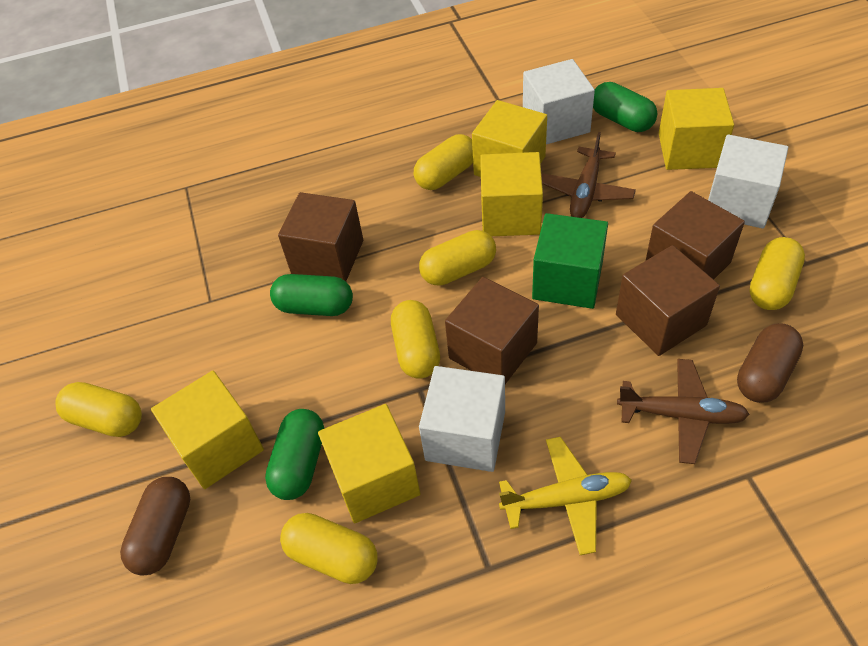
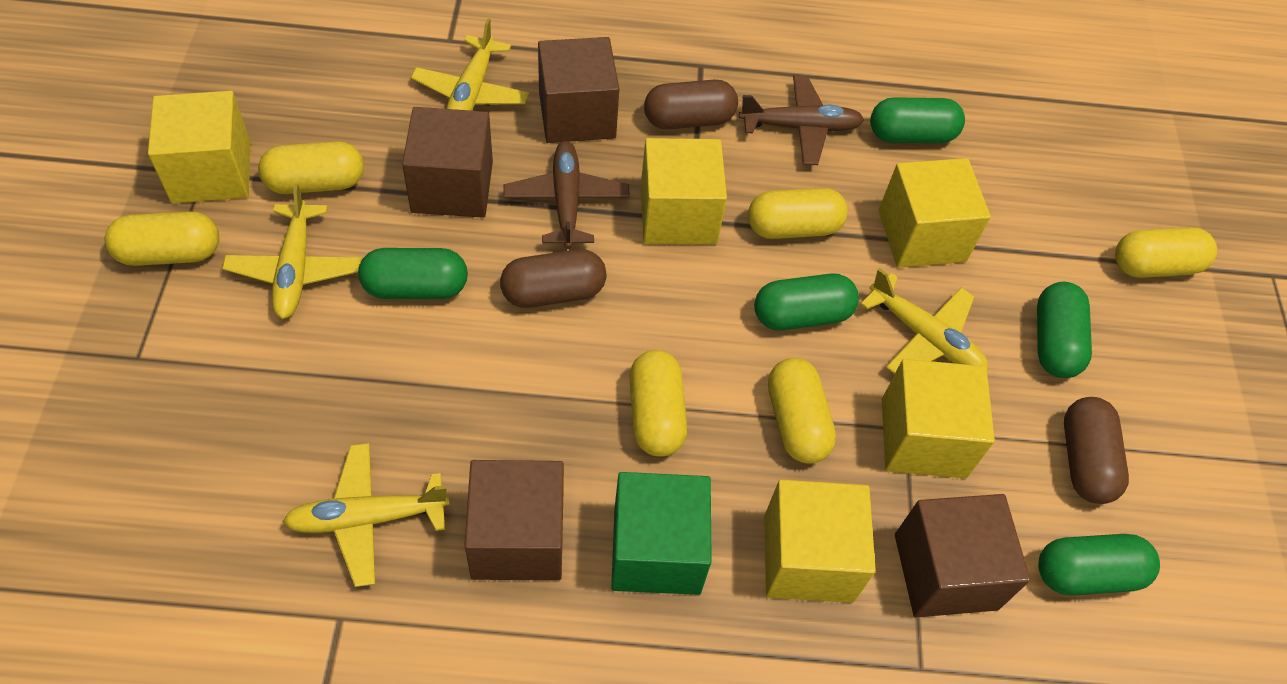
brown capsule: 2 -> 3
green capsule: 3 -> 5
white cube: 3 -> 0
yellow plane: 1 -> 4

